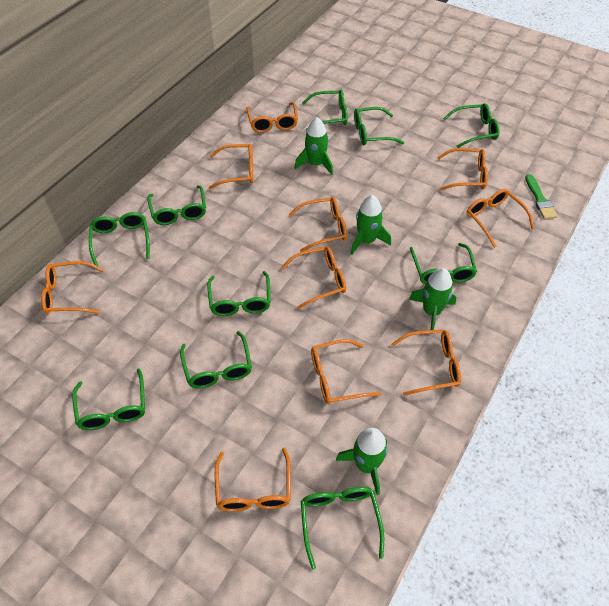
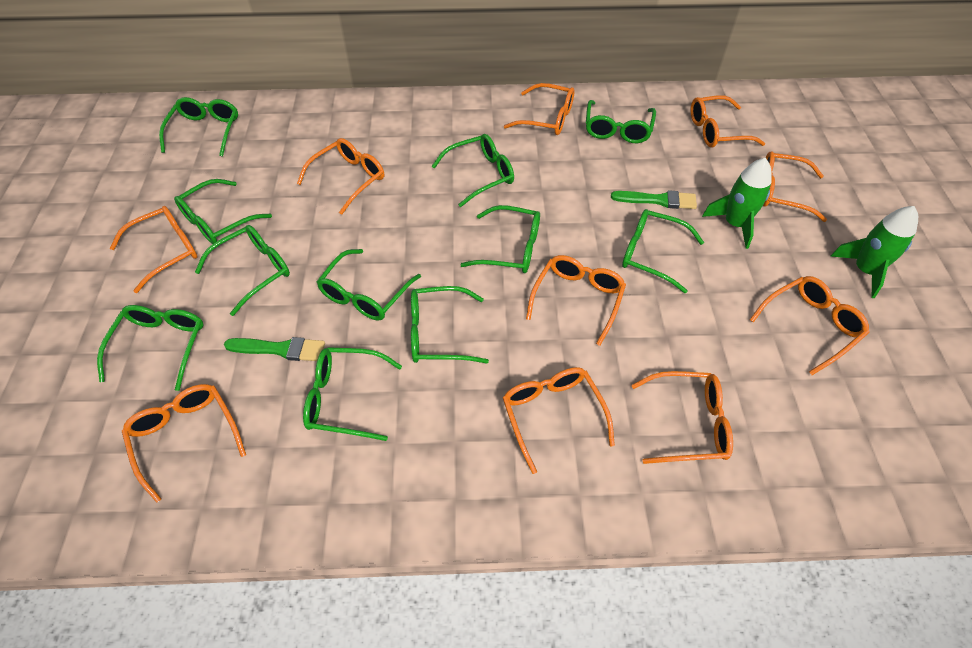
green brush: 1 -> 2
green glasses: 10 -> 11
green rocket: 4 -> 2

